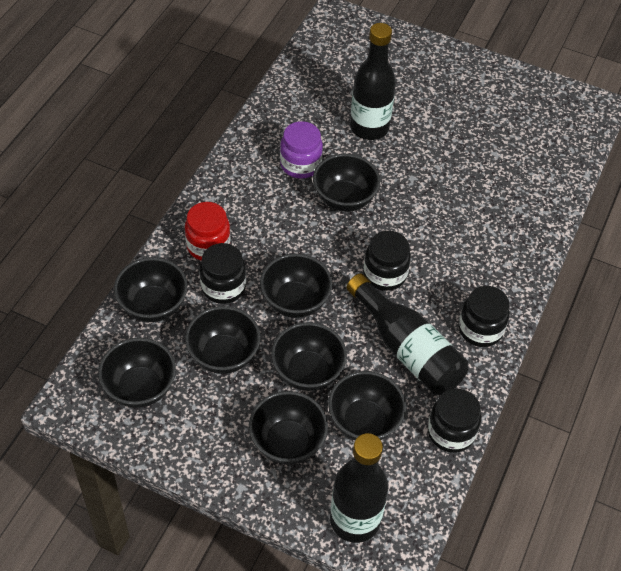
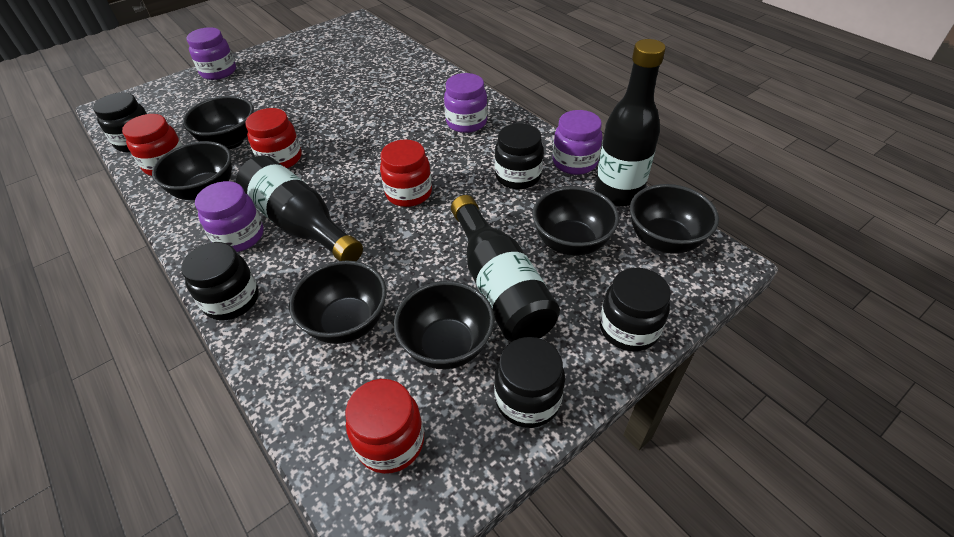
black bowl: 8 -> 6
black jar: 4 -> 5
purple jar: 1 -> 4
red jar: 1 -> 4

